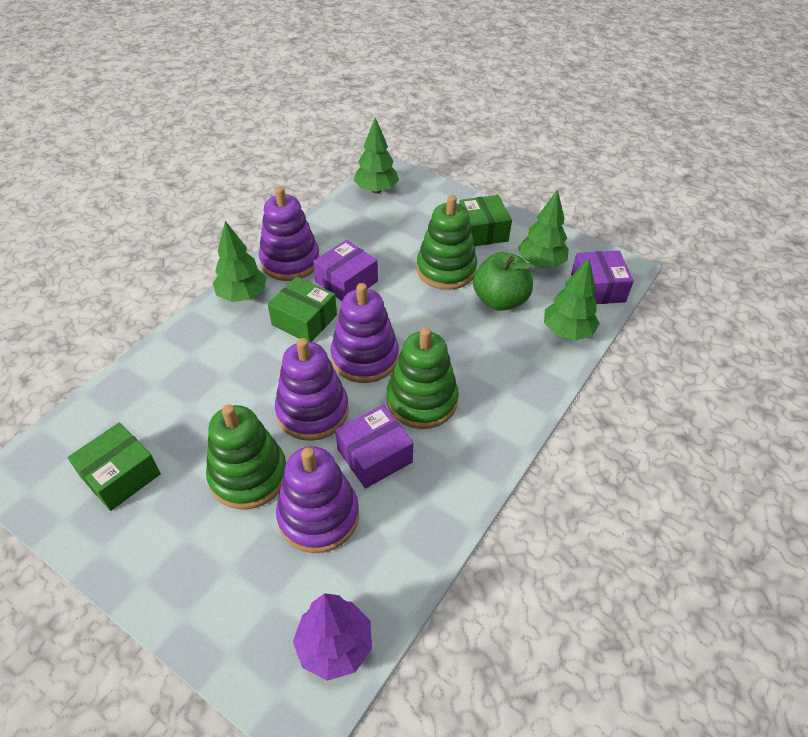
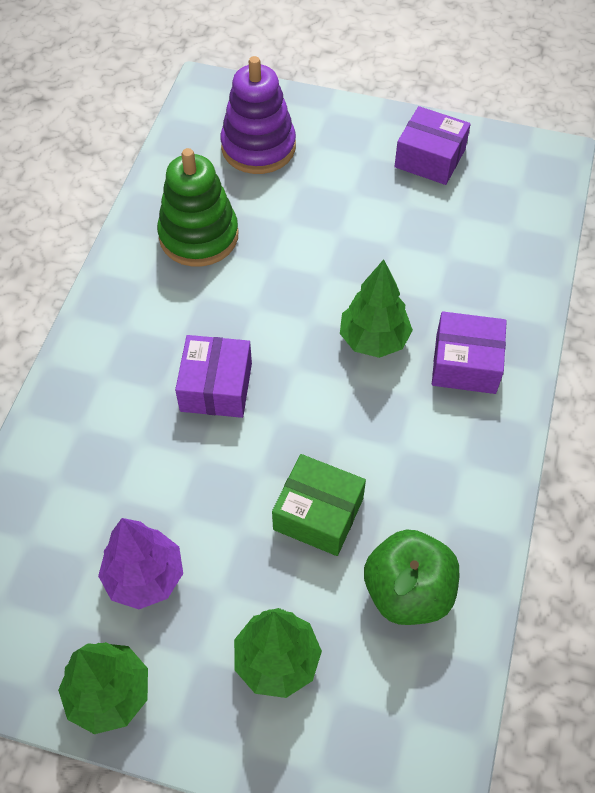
green box: 3 -> 1
green stacking toy: 3 -> 1
green tree: 4 -> 3
purple stacking toy: 4 -> 1

